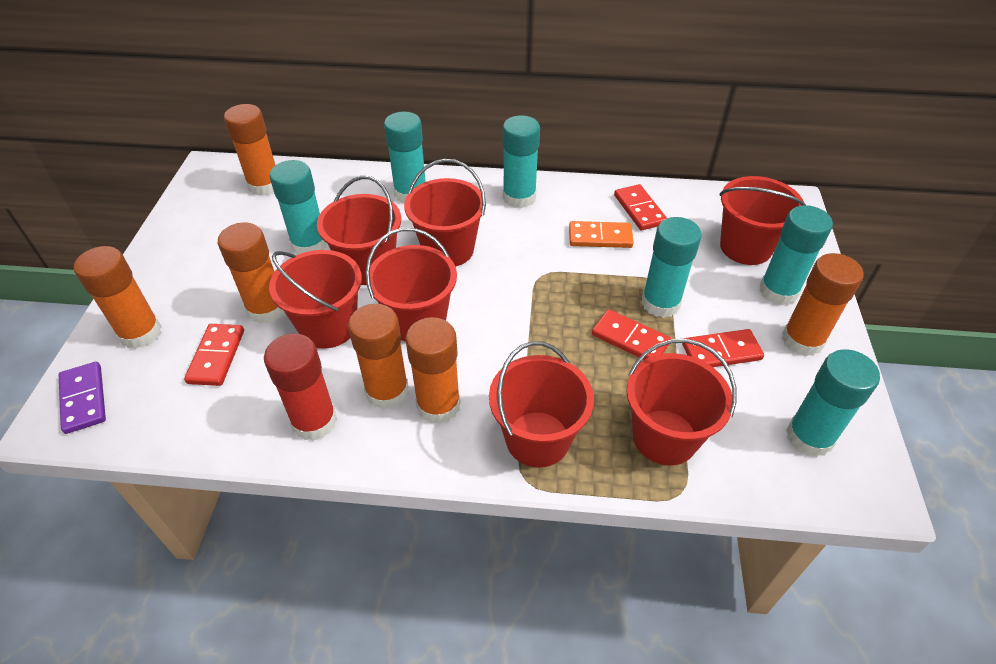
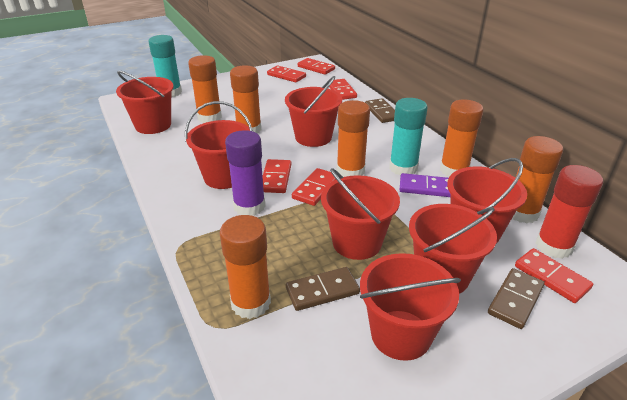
brown domino: 0 -> 3
orange domino: 1 -> 0
purple glue stick: 0 -> 1
red domino: 4 -> 6
turquoise glue stick: 6 -> 2

